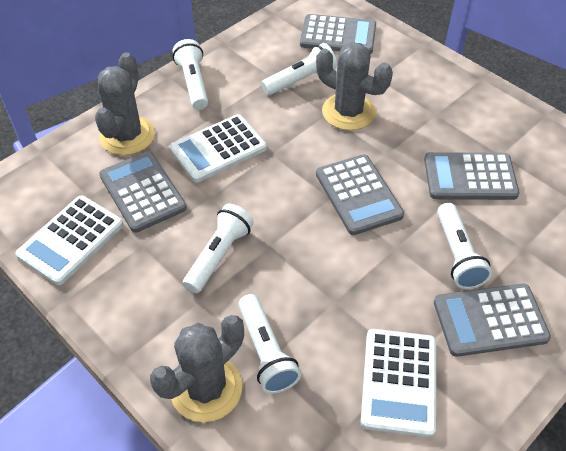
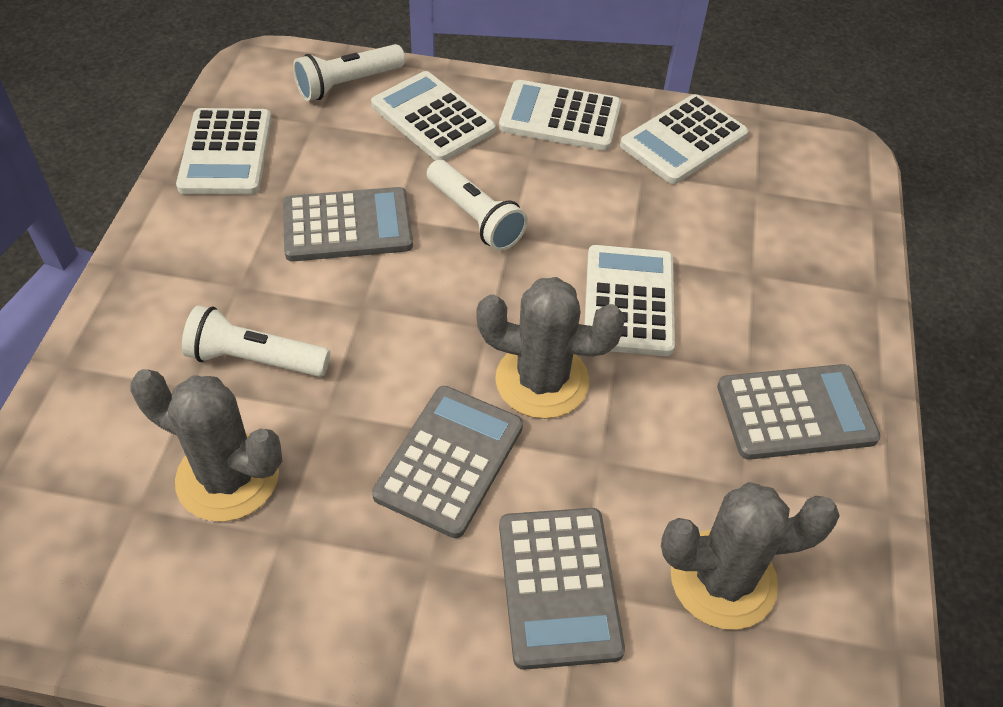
grey calculator: 5 -> 4
white calculator: 3 -> 5
white flashlight: 5 -> 3

